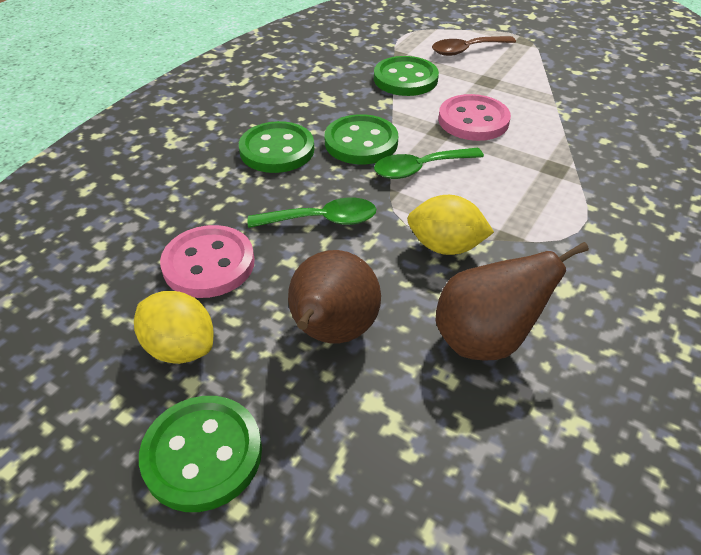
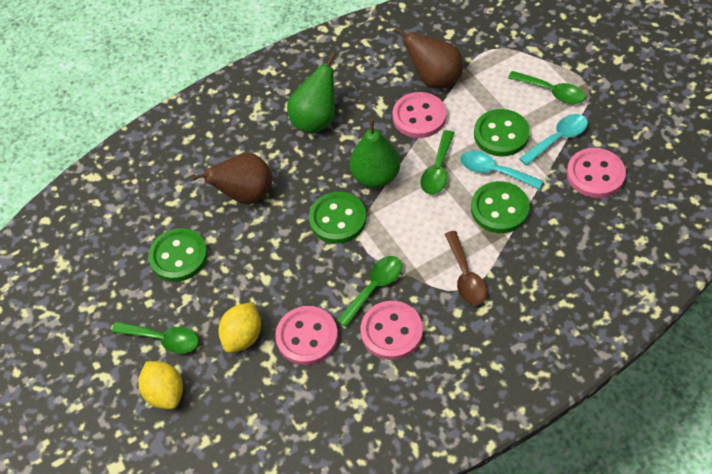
green pear: 0 -> 2
green spoon: 2 -> 4
pink button: 2 -> 4
turquoise spoon: 0 -> 2

